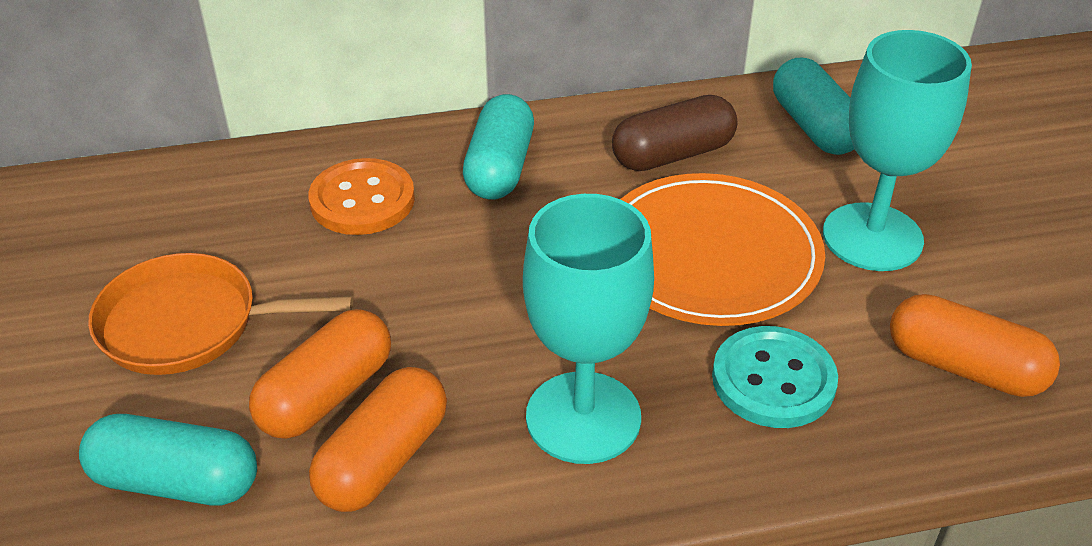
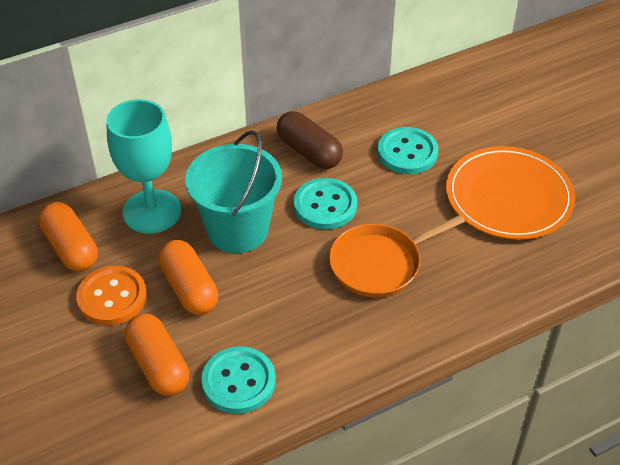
turquoise bucket: 0 -> 1
turquoise button: 1 -> 3
turquoise capsule: 3 -> 0
turquoise goblet: 2 -> 1

